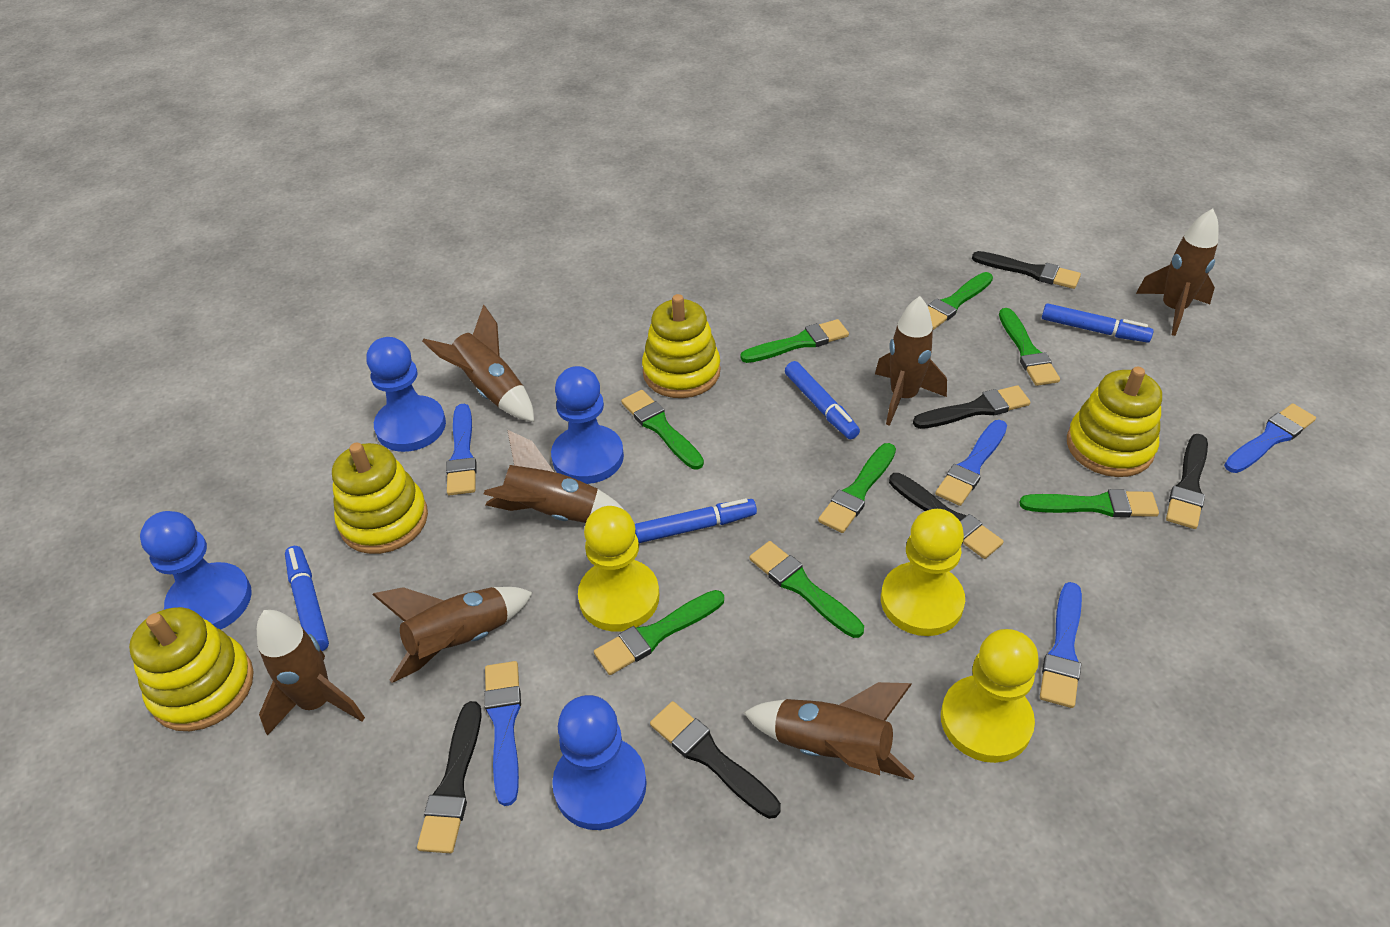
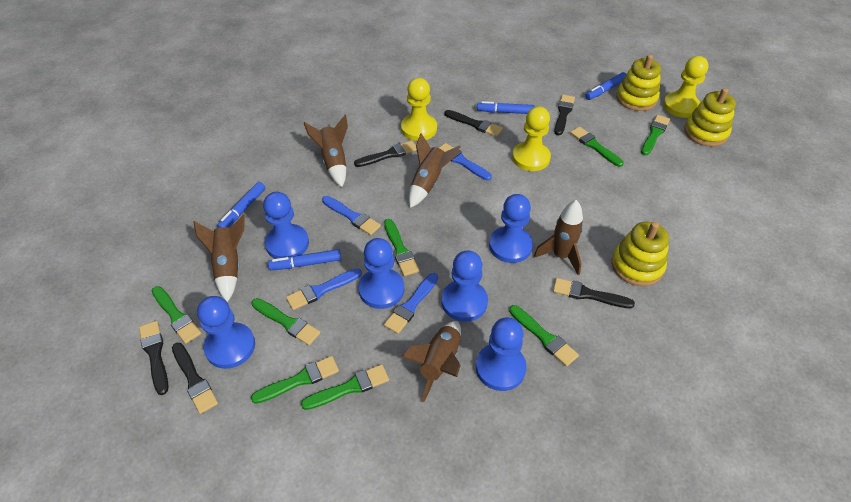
blue brush: 5 -> 4
blue pawn: 4 -> 6
brown rocket: 7 -> 5
yellow stacking toy: 4 -> 3

